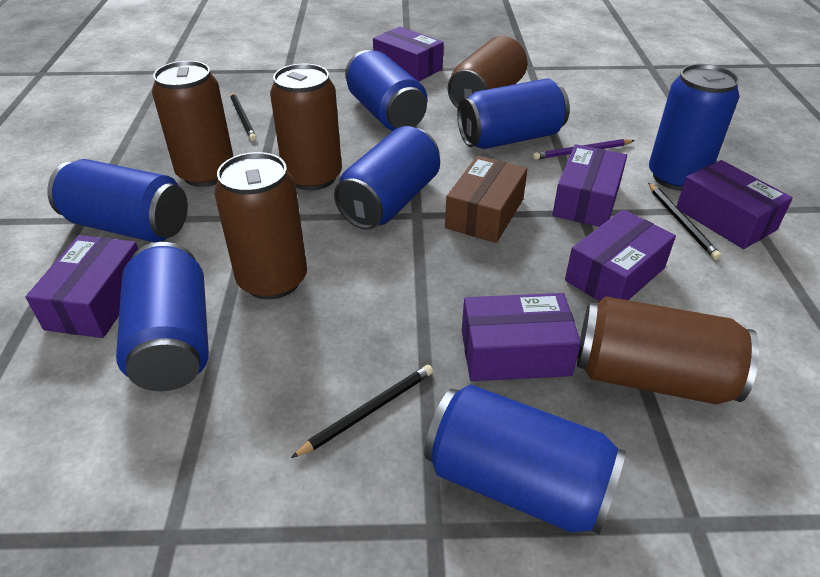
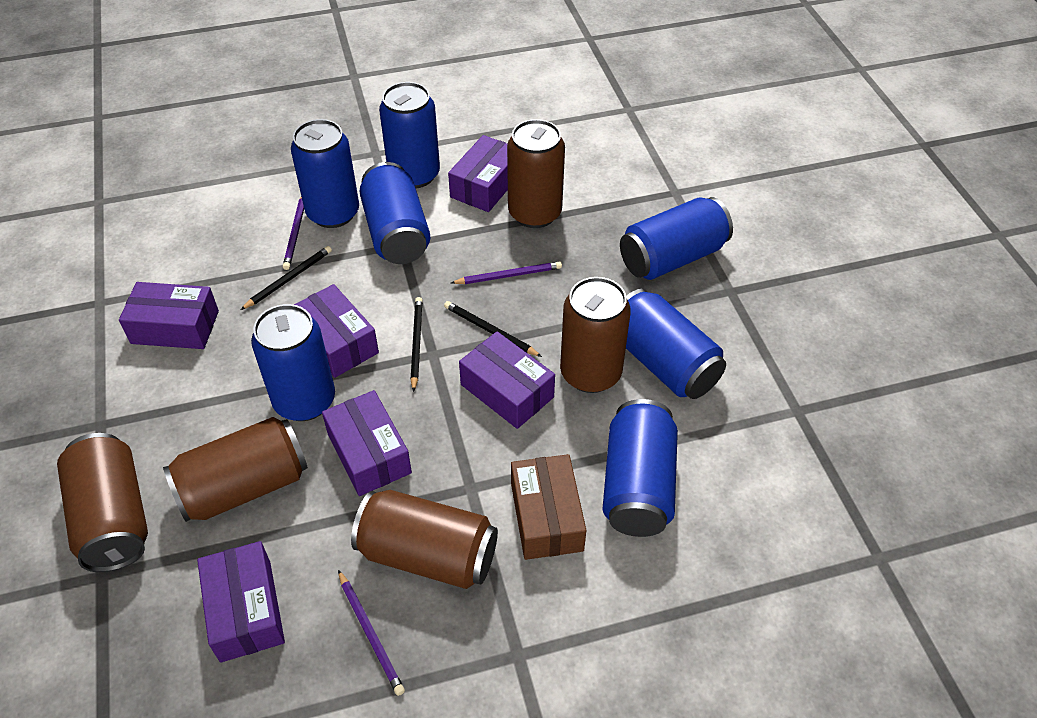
purple pencil: 1 -> 3

